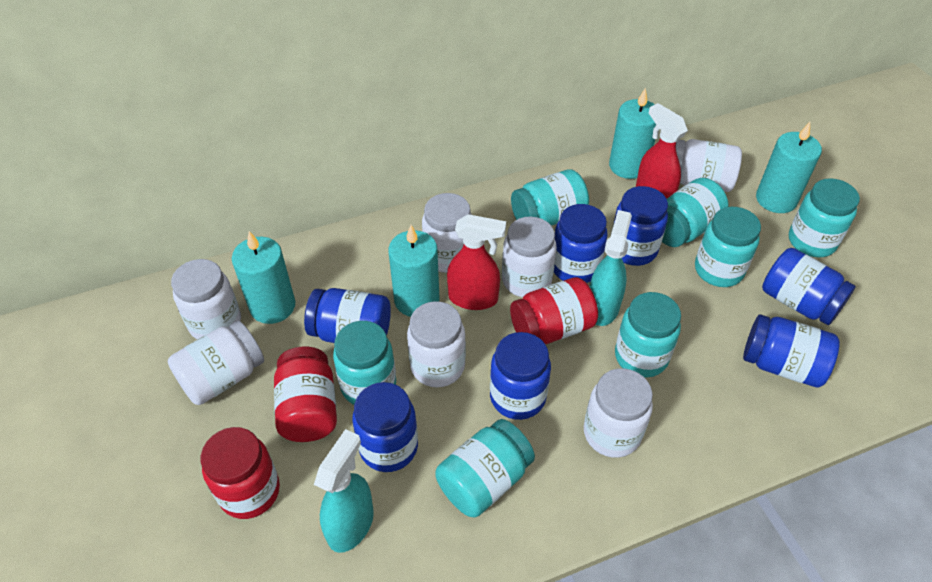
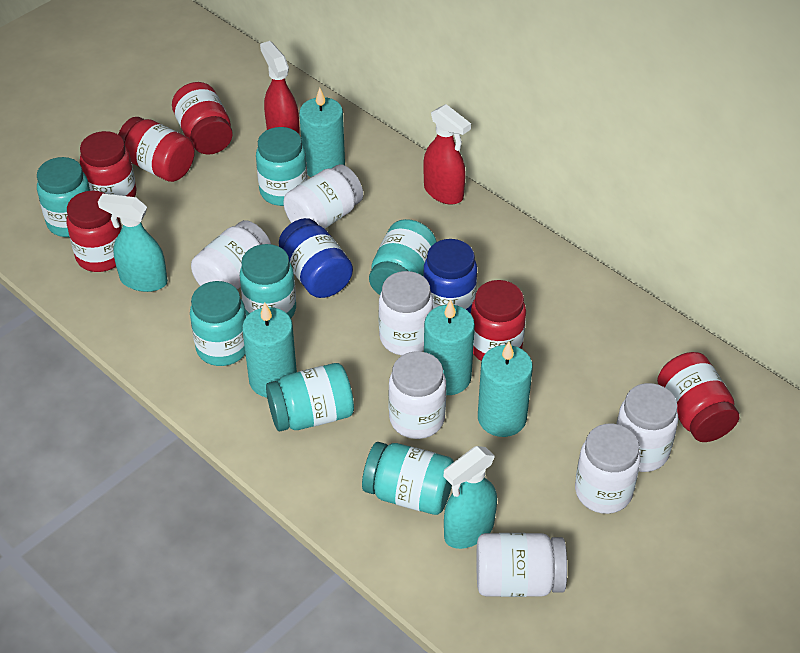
blue jar: 7 -> 2
red jar: 3 -> 6

